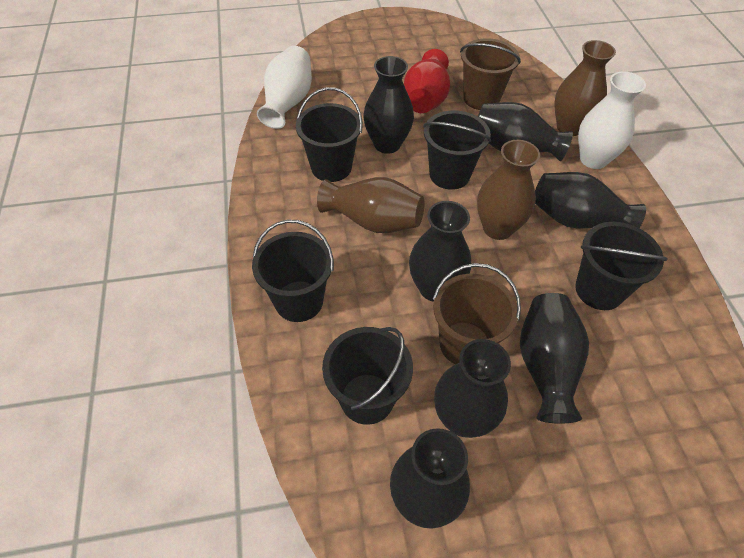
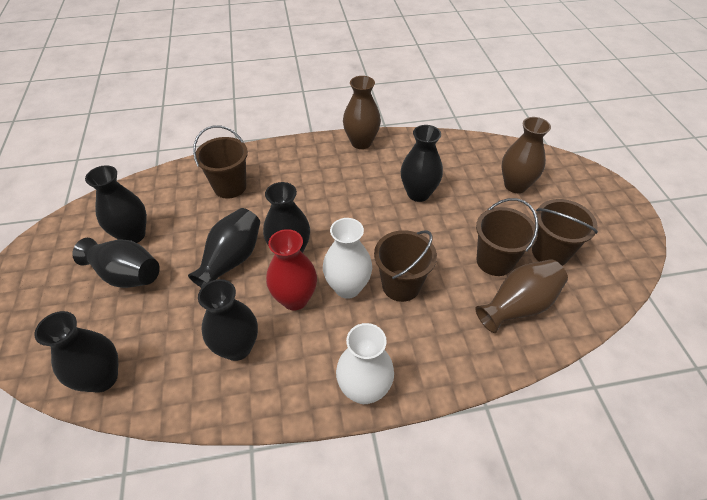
black bucket: 5 -> 0
brown bucket: 2 -> 4

